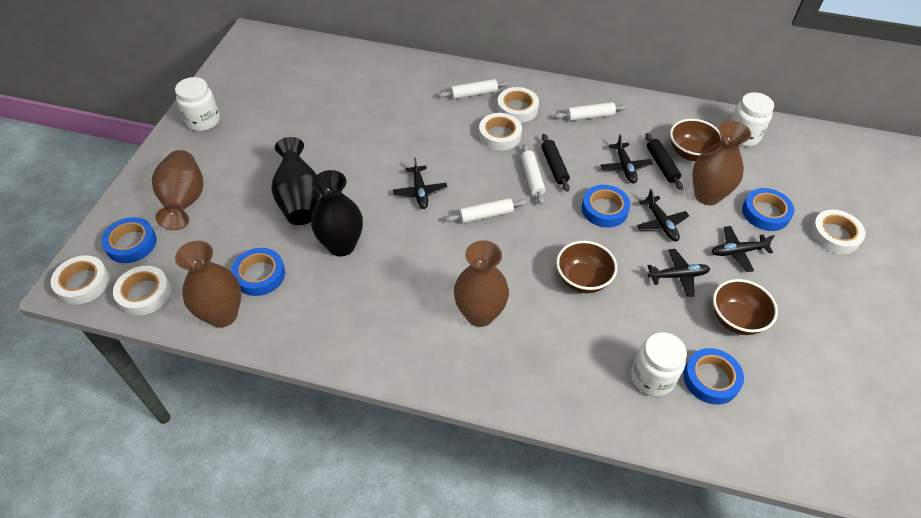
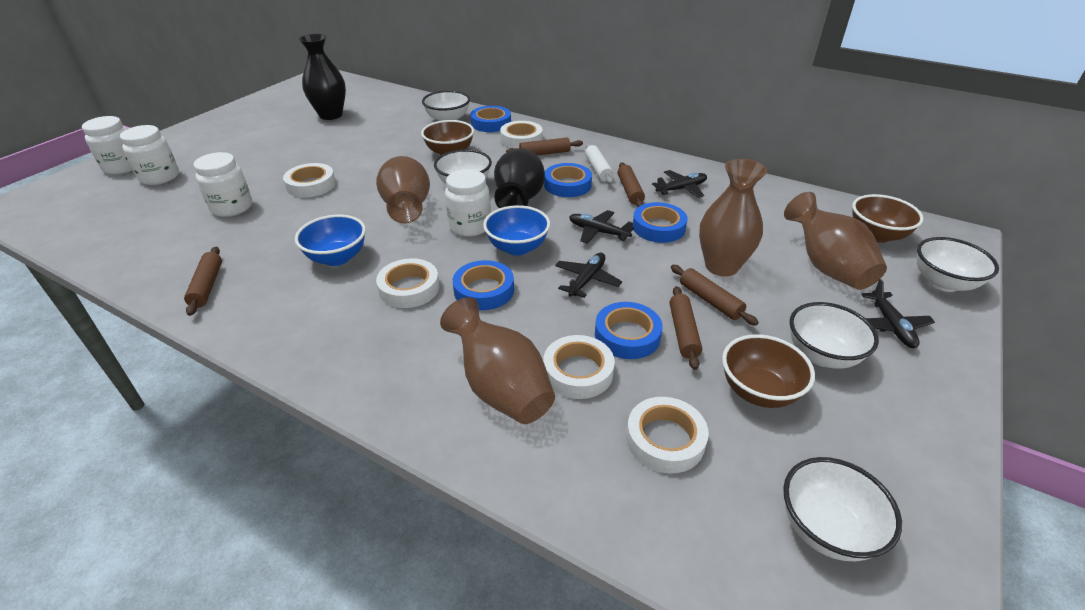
black plane: 5 -> 4
black rolling pin: 2 -> 0
blue bowl: 0 -> 2
brown rolling pin: 0 -> 5
white bowl: 0 -> 5
white jar: 3 -> 4
white rolling pin: 4 -> 1

